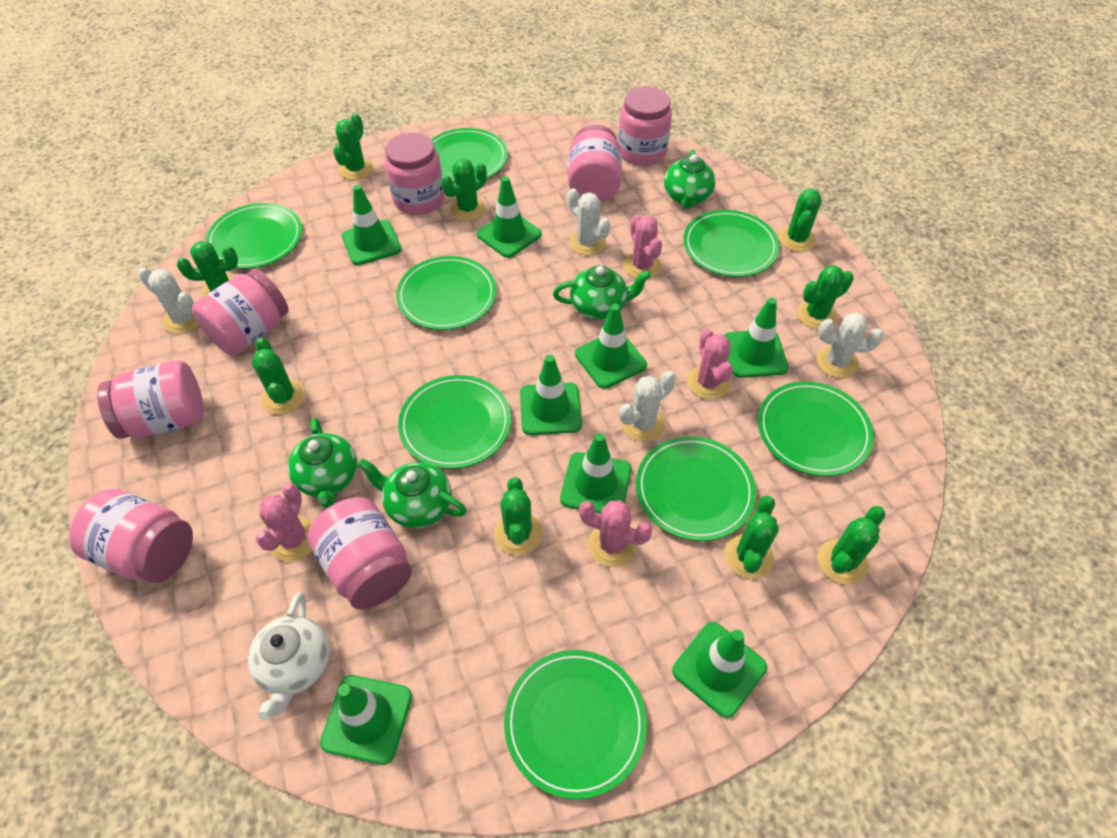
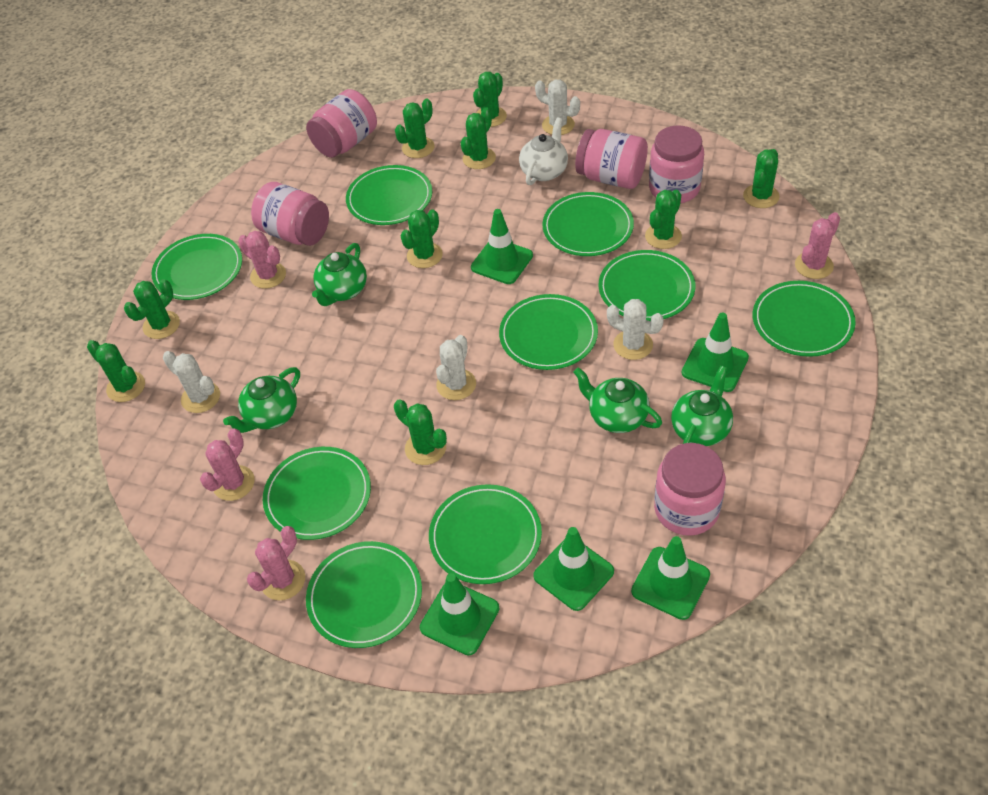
green plate: 8 -> 9
green traffic cone: 8 -> 5
pink jar: 7 -> 5

